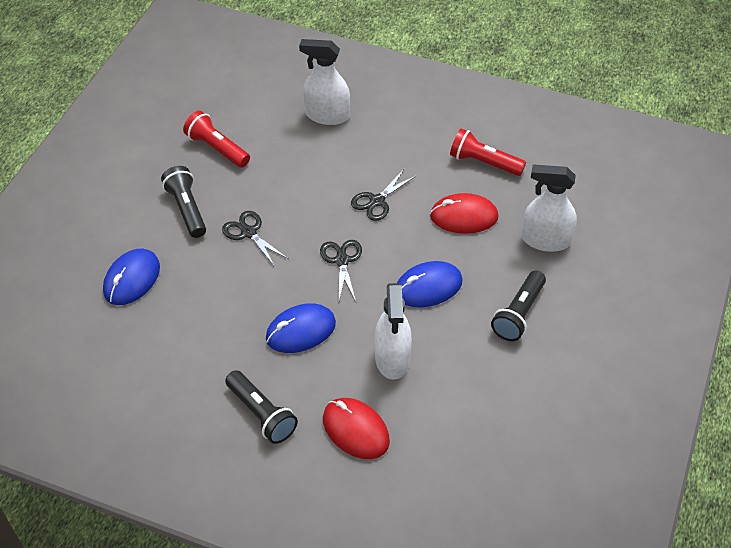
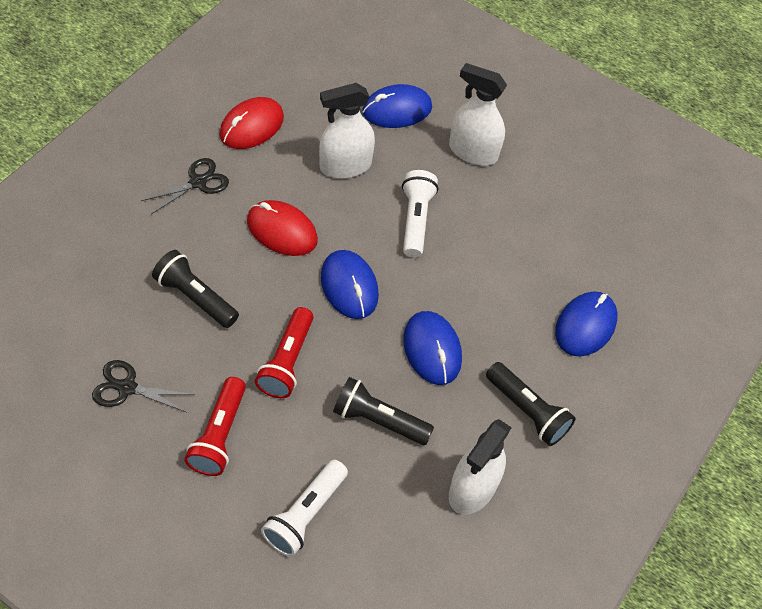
black scissors: 3 -> 2
blue mouse: 3 -> 4
white flashlight: 0 -> 2

